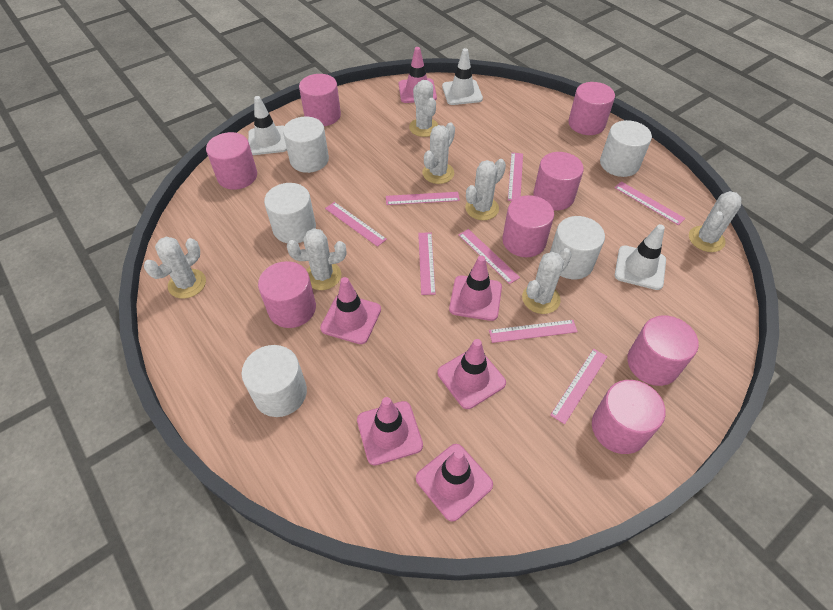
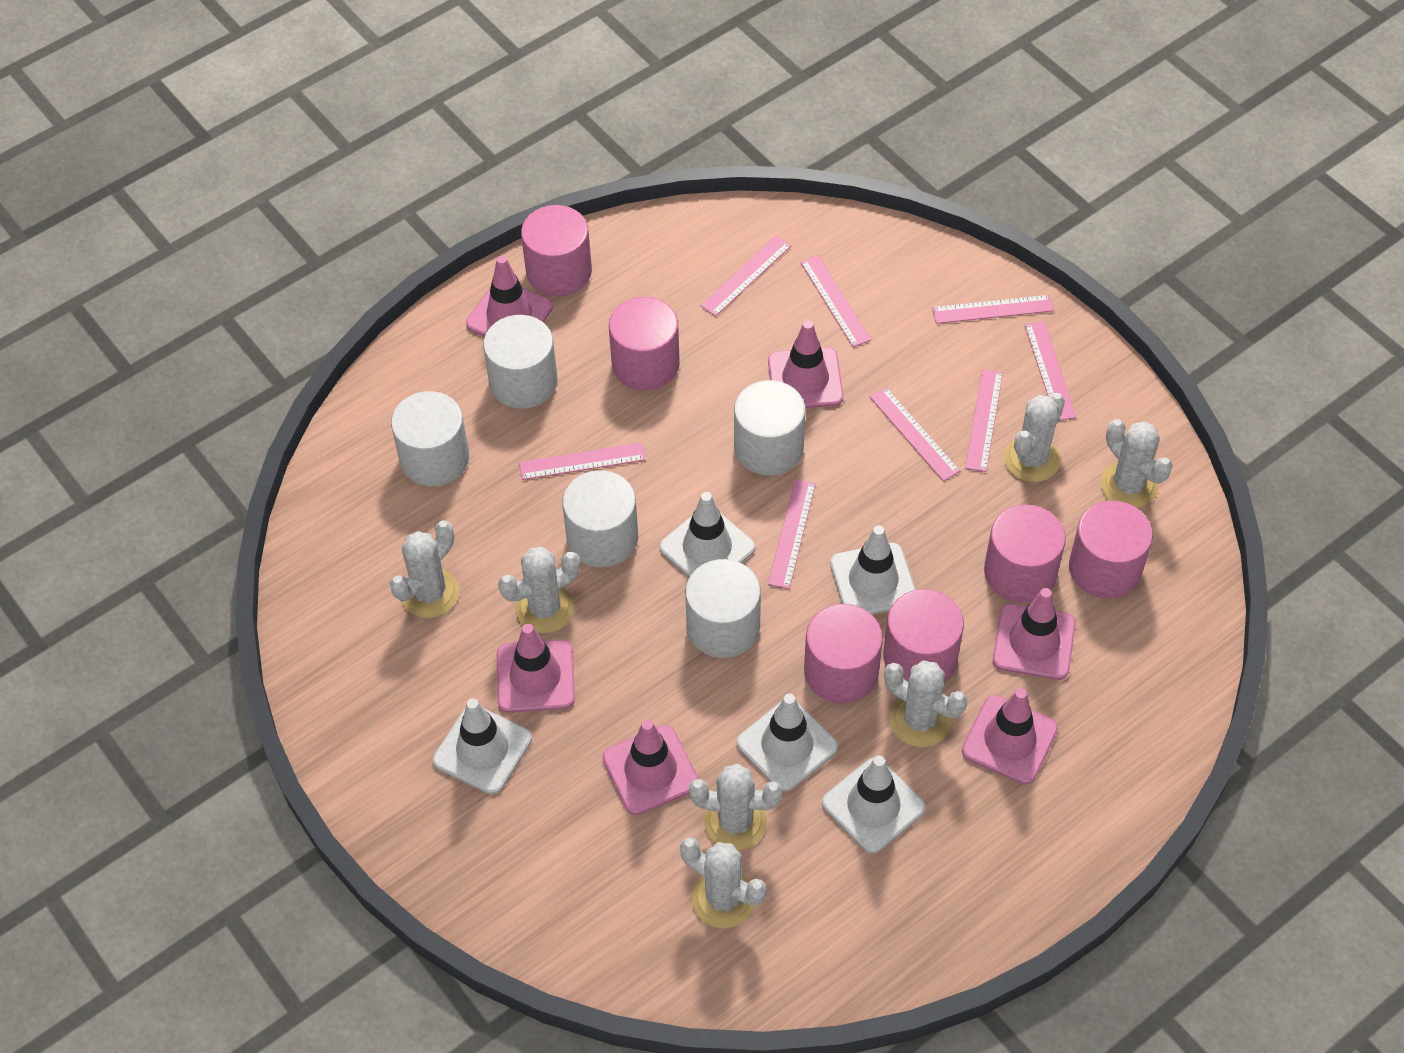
pink cylinder: 8 -> 6
white traffic cone: 3 -> 5

